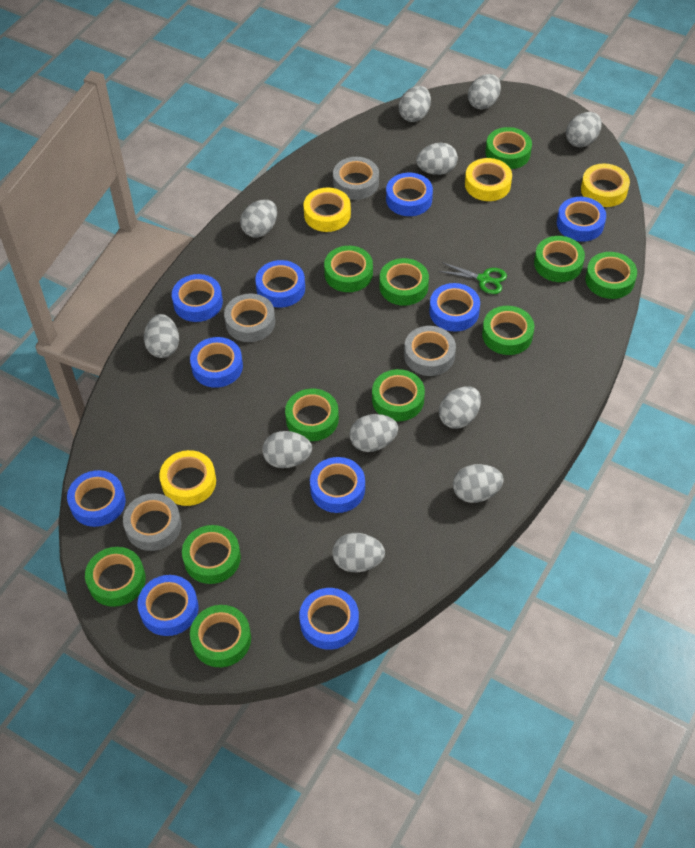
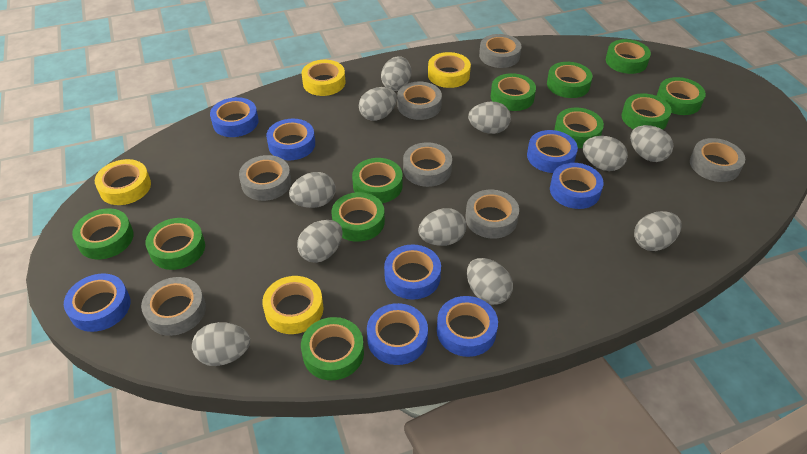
blue tape: 10 -> 8
green scissors: 1 -> 0
grey tape: 4 -> 7

